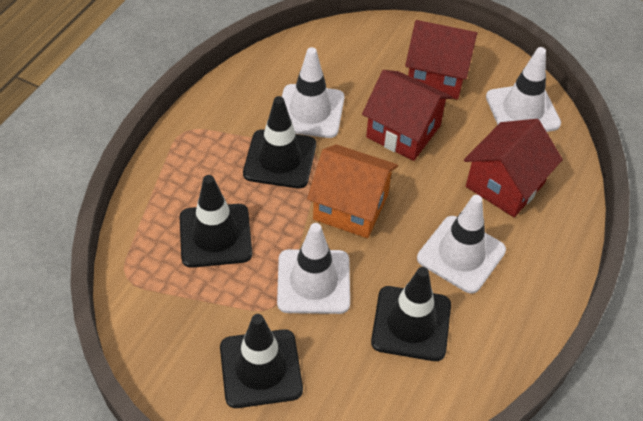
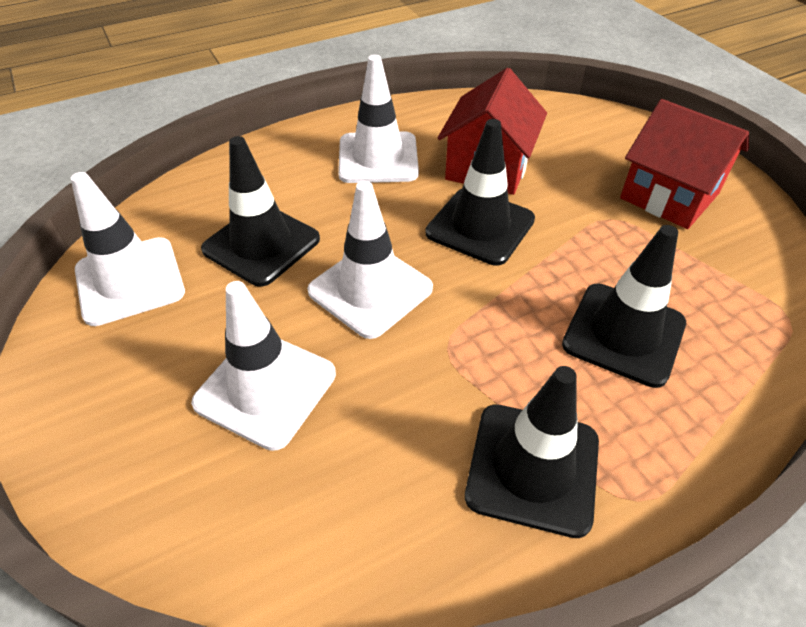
orange house: 1 -> 0
red house: 3 -> 2

